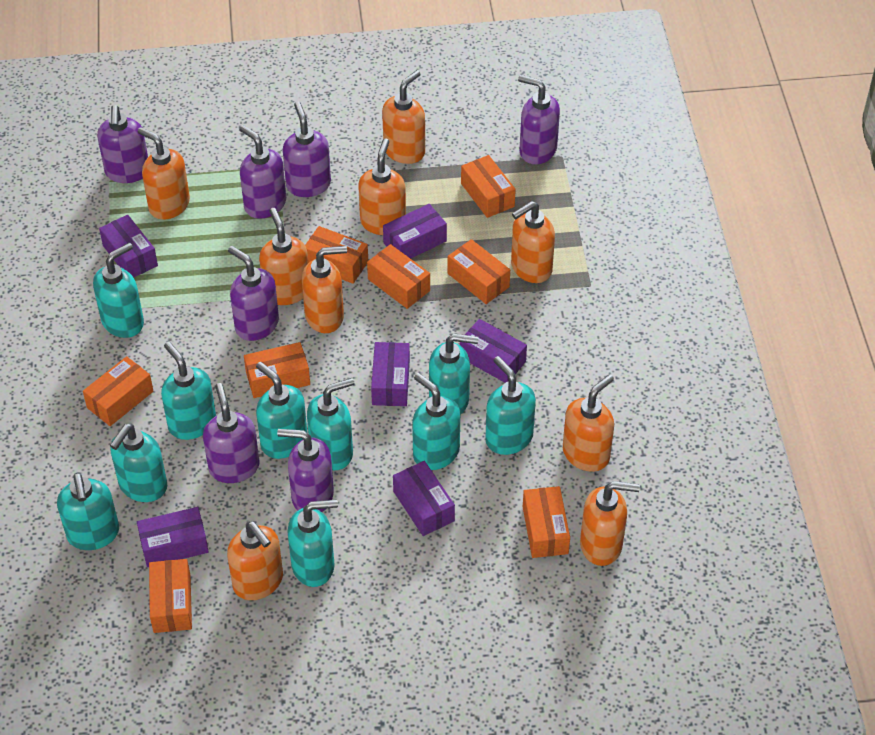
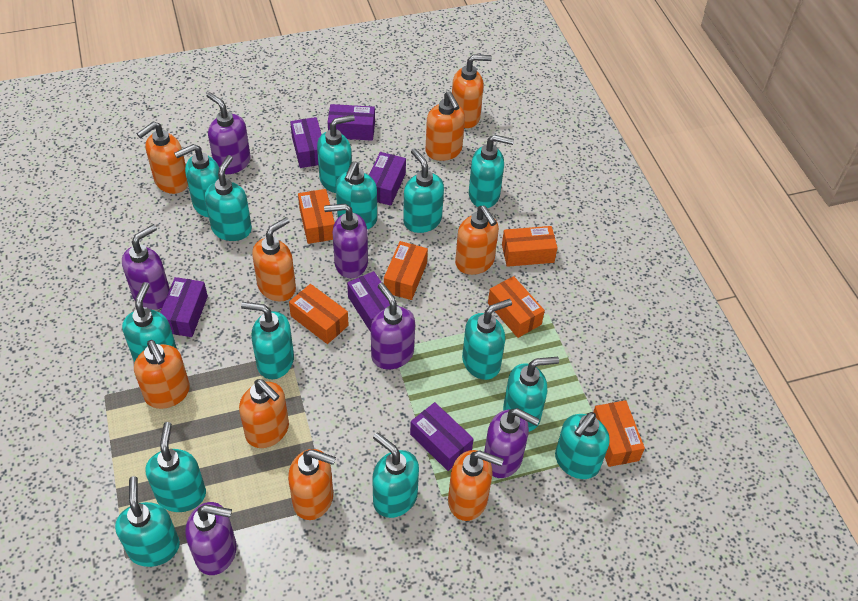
orange box: 8 -> 6
purple soap dispenser: 7 -> 6
turquoise soap dispenser: 10 -> 14

